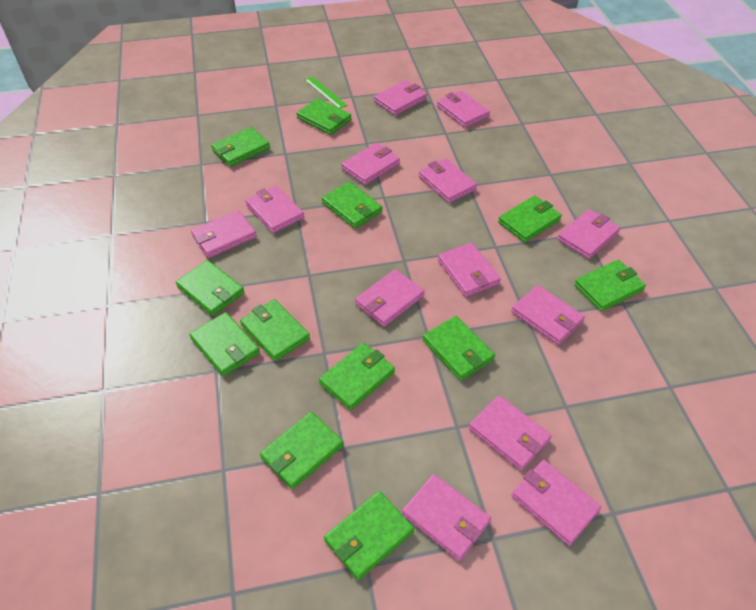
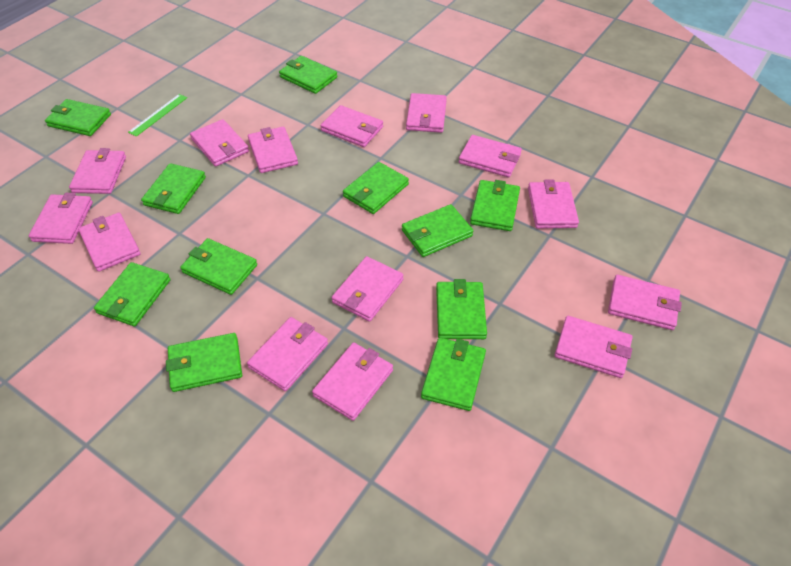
green wallet: 12 -> 11
pink wallet: 13 -> 14

